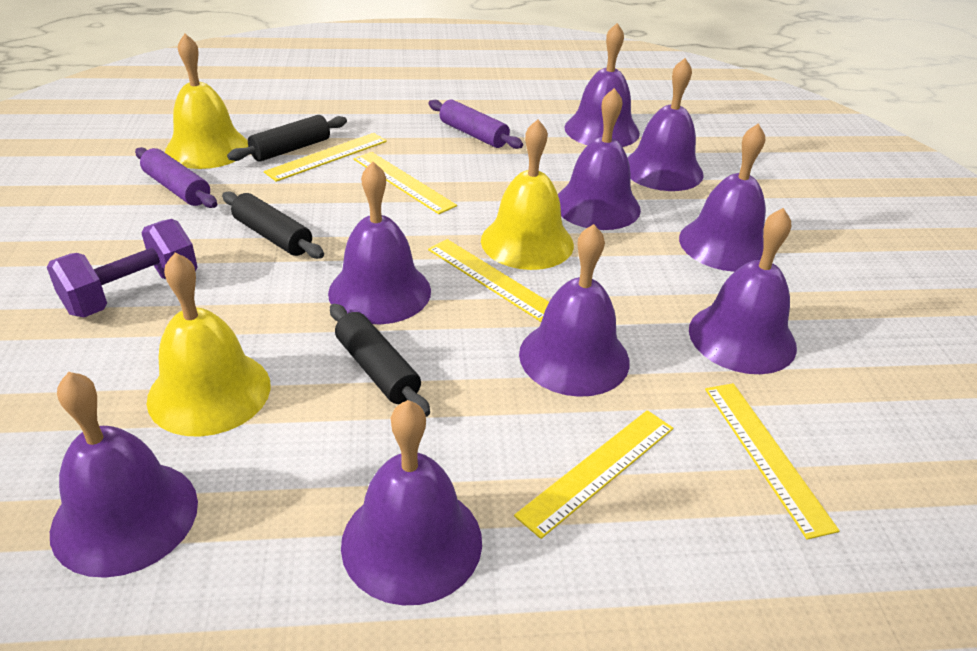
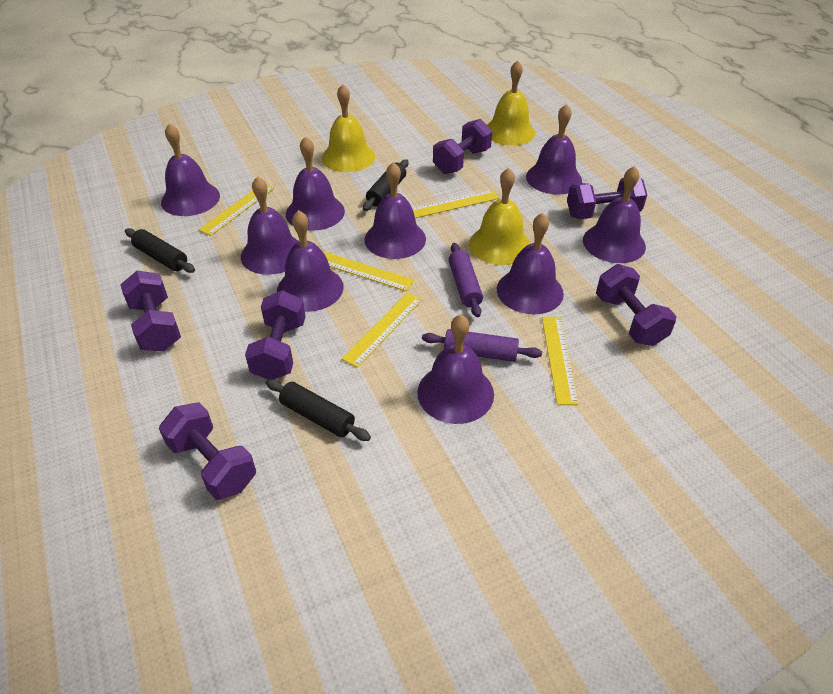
purple dumbbell: 1 -> 6

